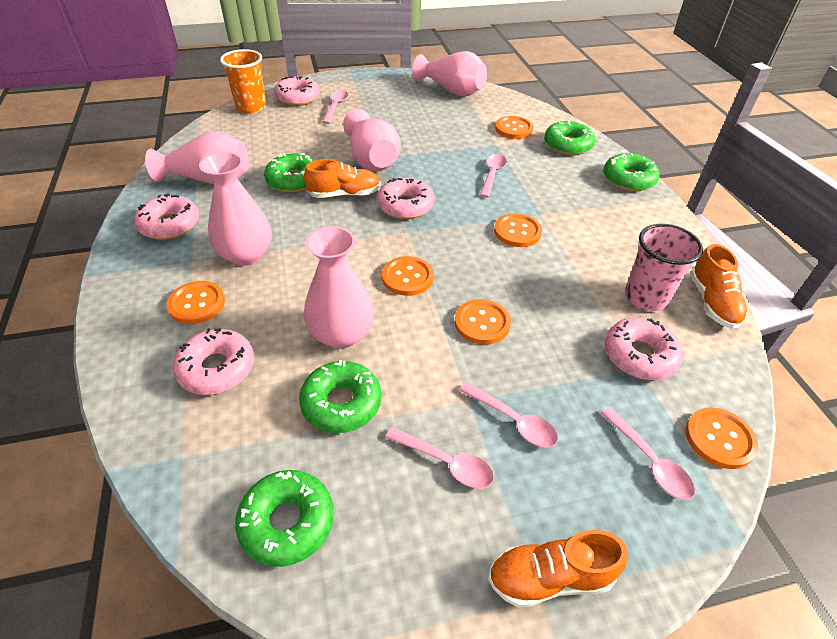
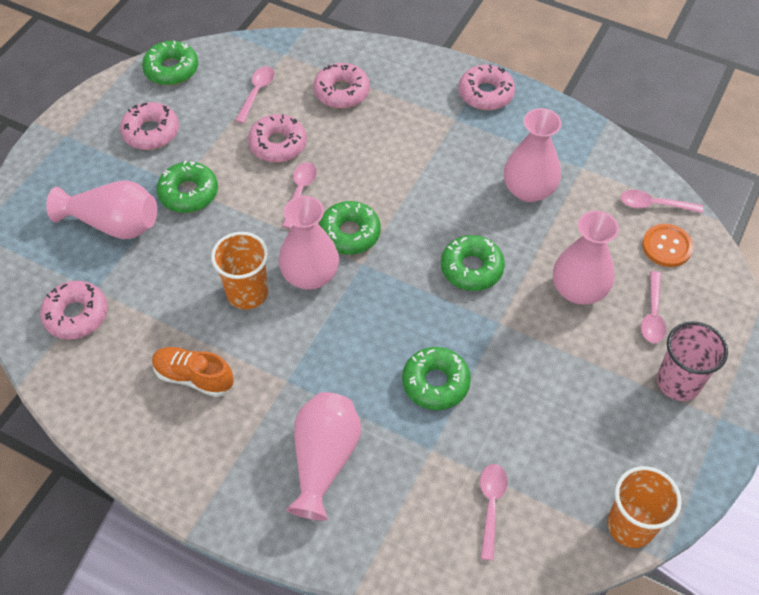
orange button: 6 -> 1
orange cup: 1 -> 2
orange shoe: 3 -> 1

